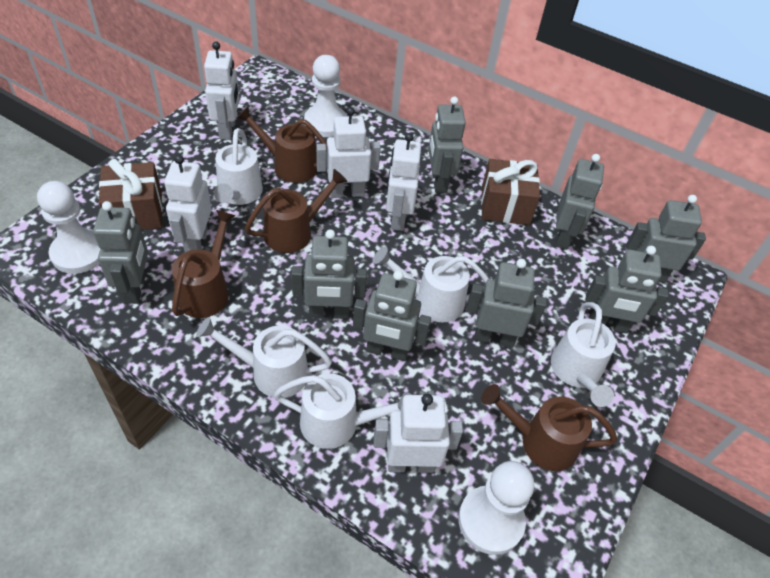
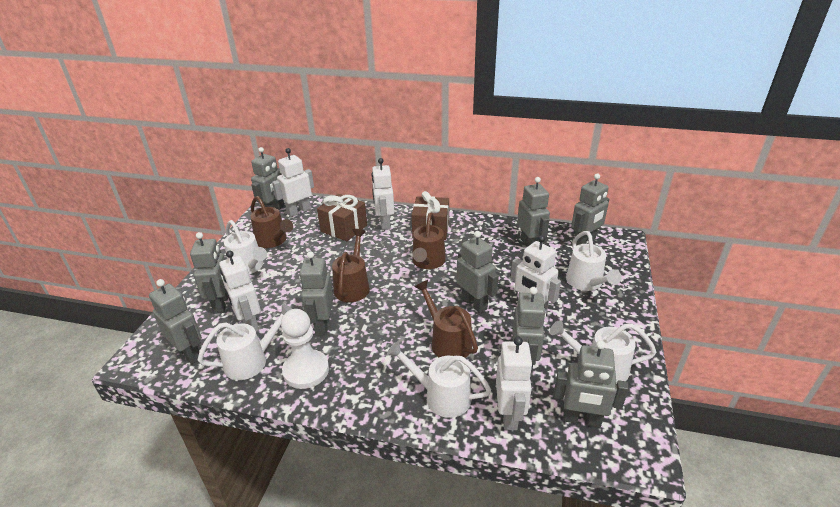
grey robot: 8 -> 9
white pawn: 3 -> 1

